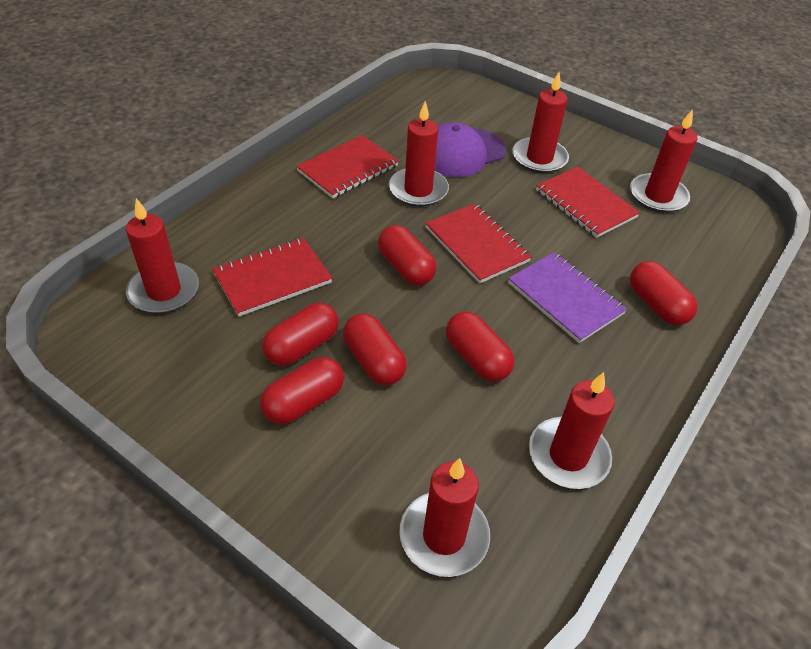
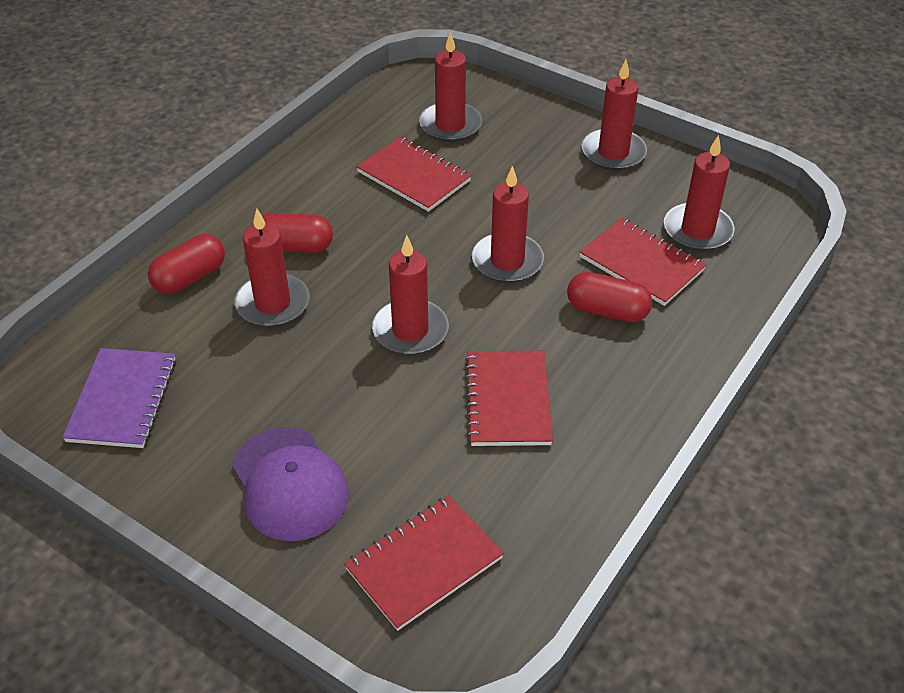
red capsule: 6 -> 3

